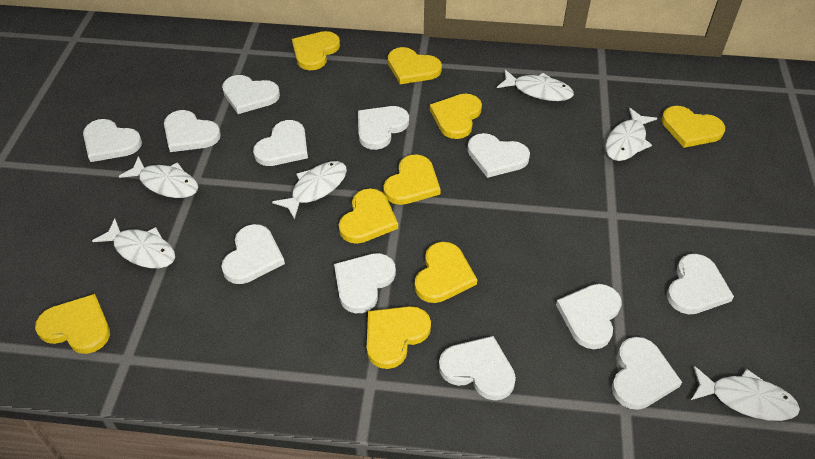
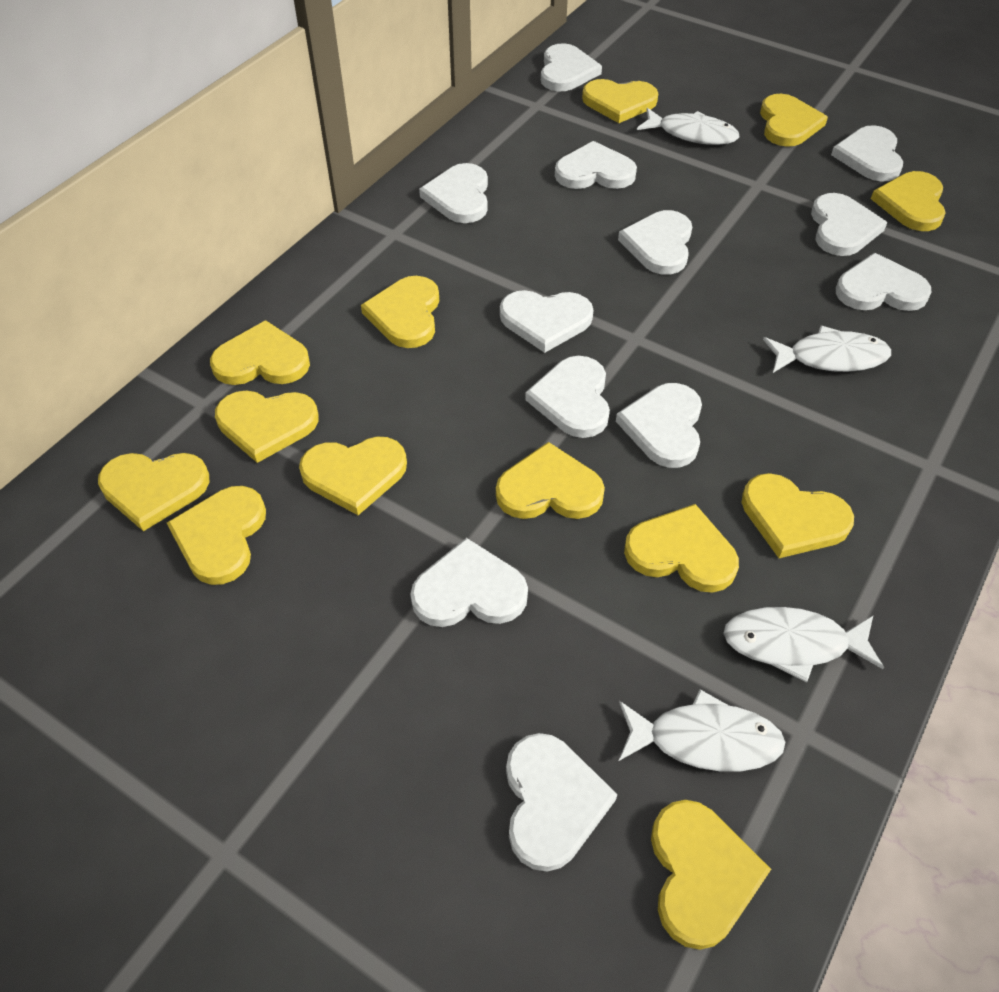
white fish: 6 -> 4
yellow heart: 9 -> 13

